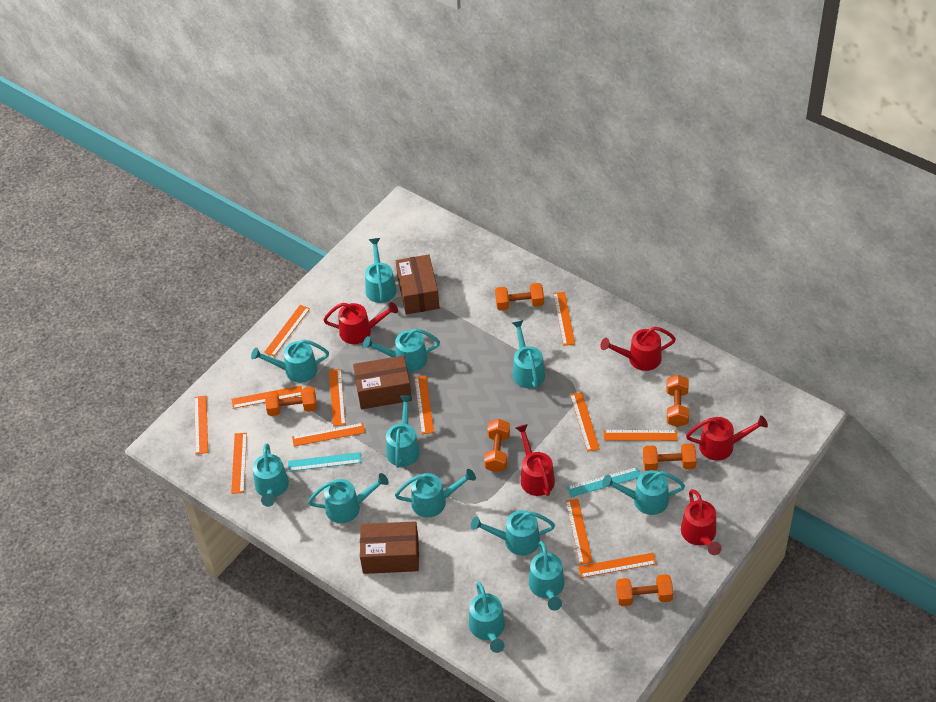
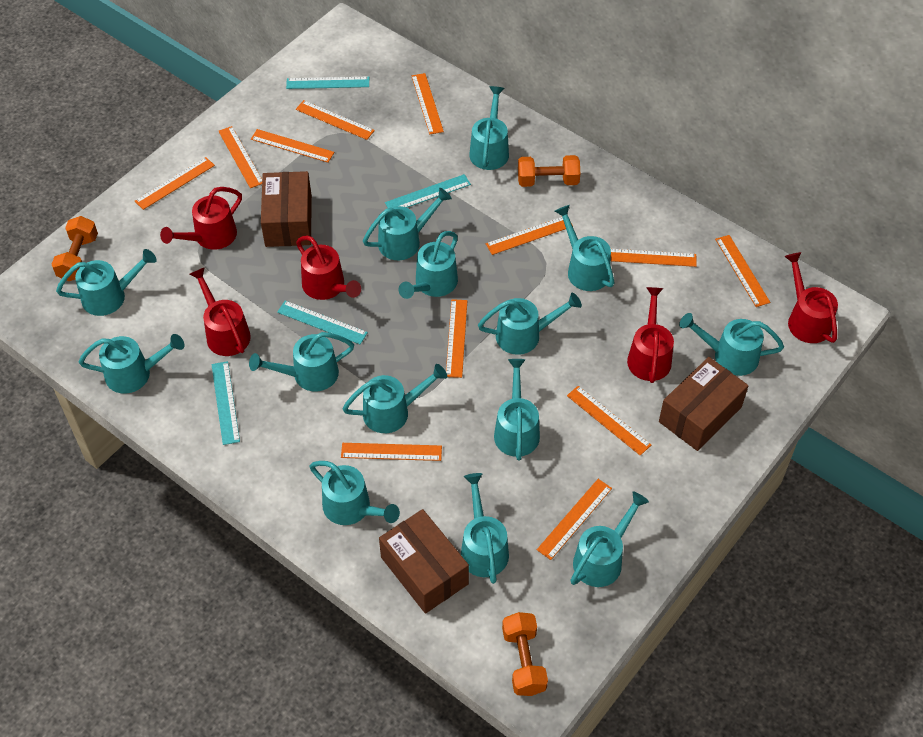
orange dumbbell: 6 -> 3
turquoise ruler: 2 -> 4
turquoise watering can: 12 -> 14

